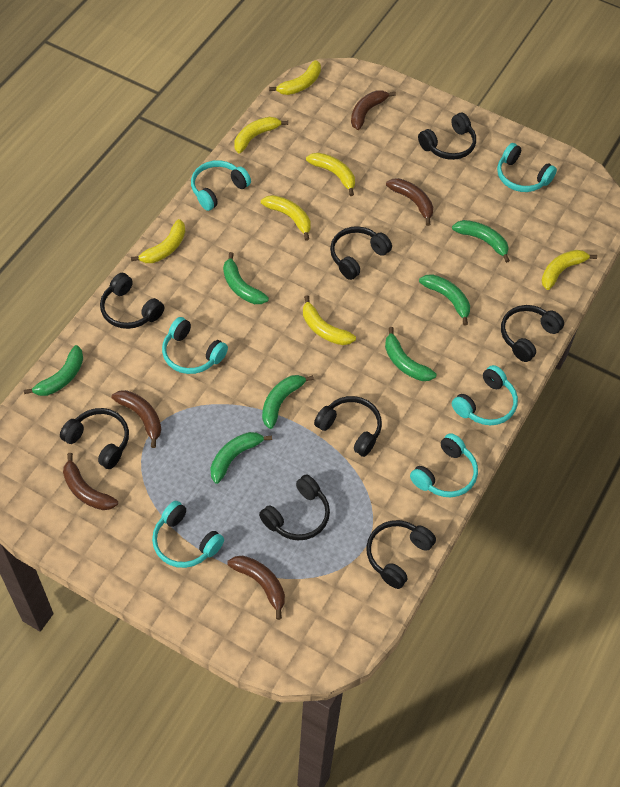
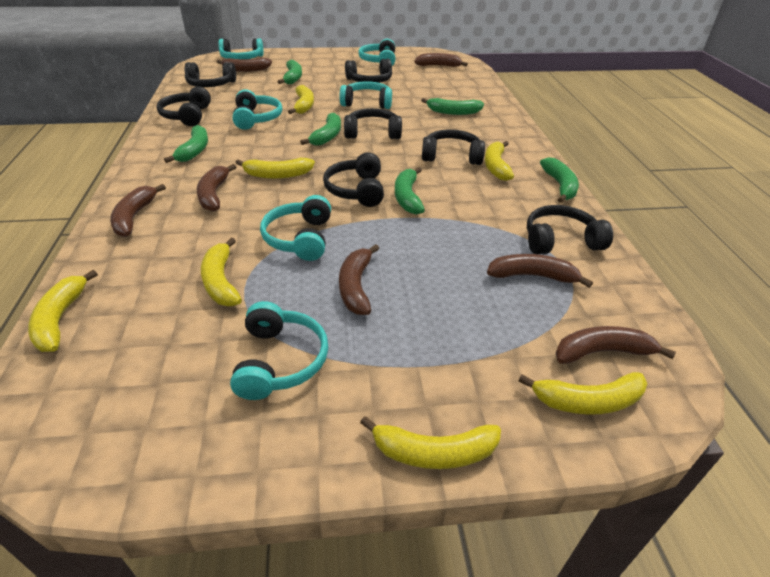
black headphones: 8 -> 7
brown banana: 5 -> 7
green banana: 7 -> 6

